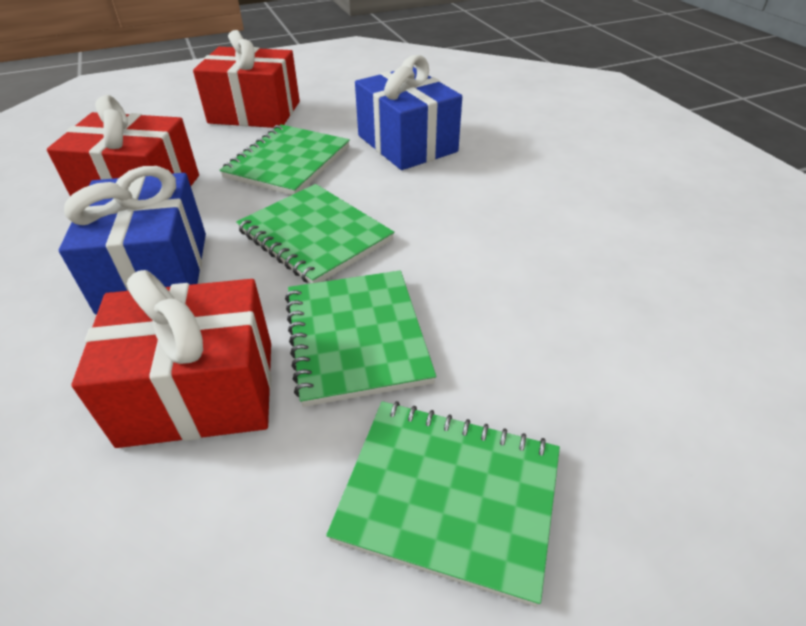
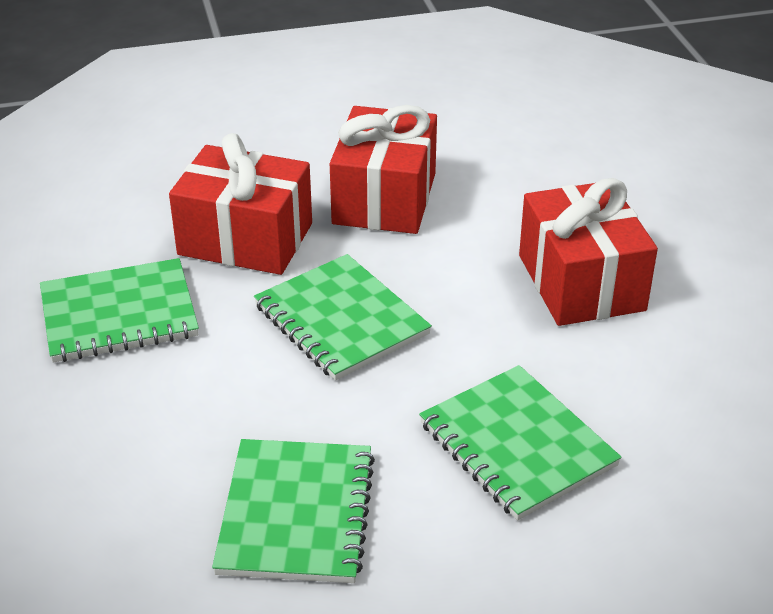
blue gift: 2 -> 0

